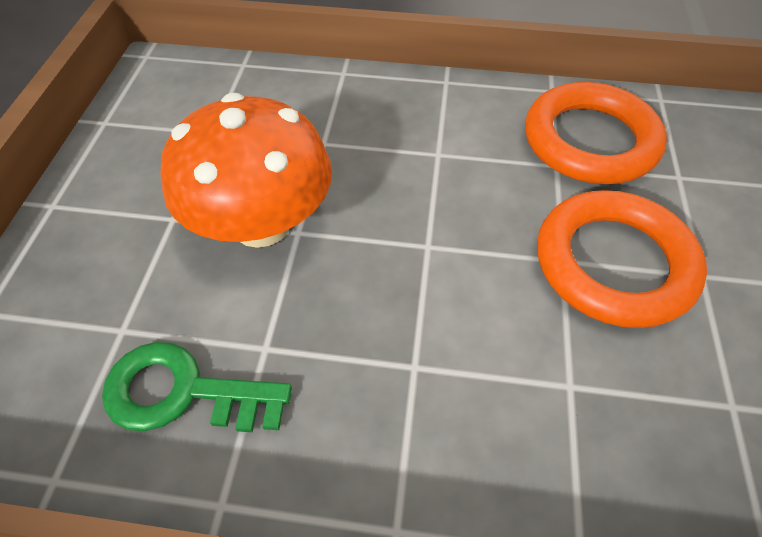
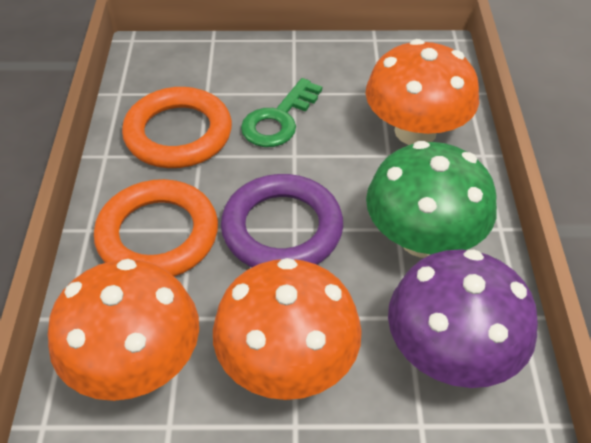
green mushroom: 0 -> 1
orange mushroom: 1 -> 3
purple mushroom: 0 -> 1
purple ring: 0 -> 1

